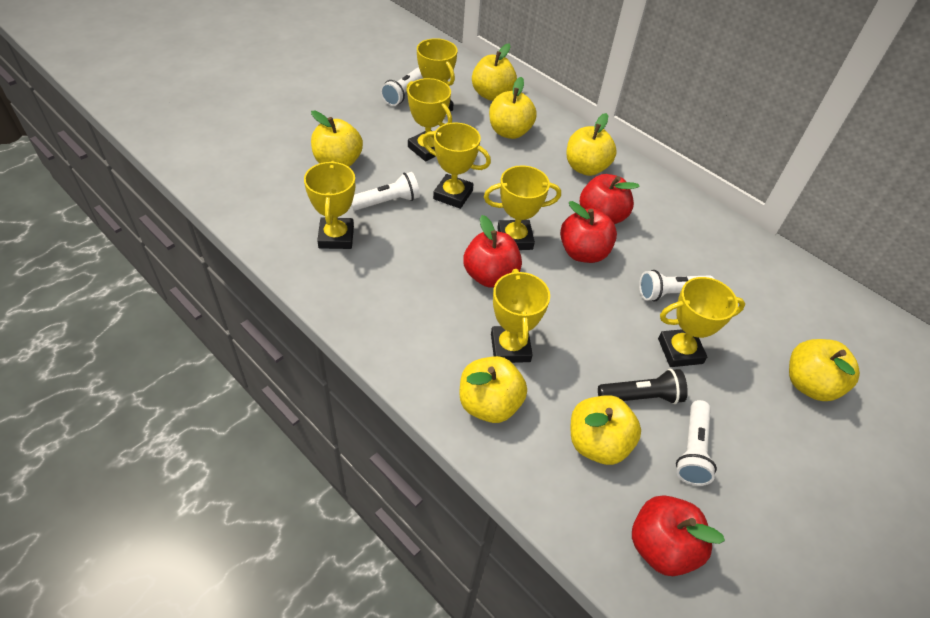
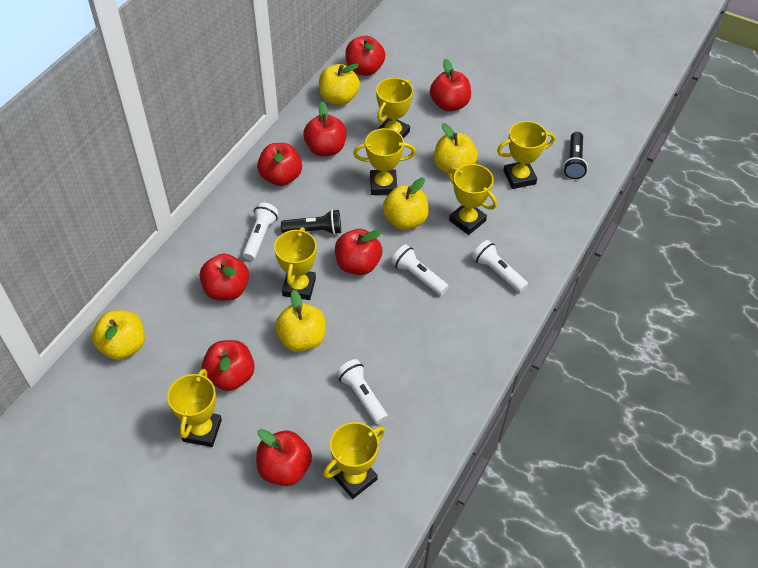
black flashlight: 1 -> 2
red apple: 4 -> 8
yellow apple: 7 -> 5

